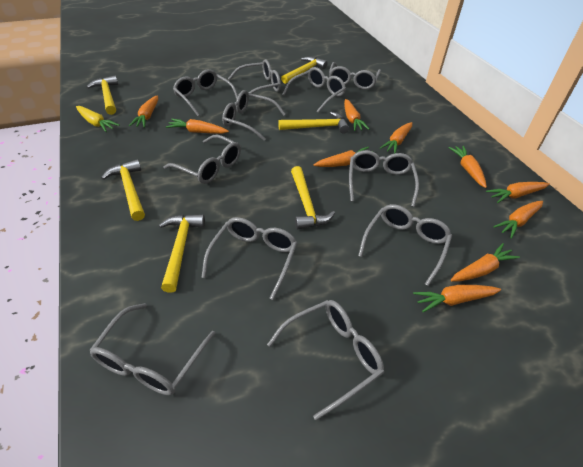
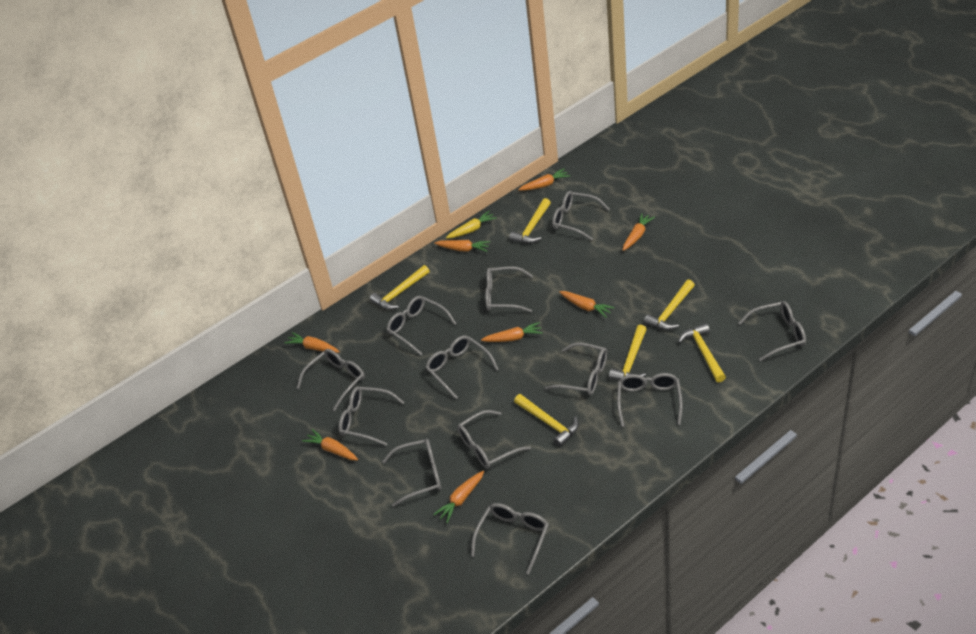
grey glasses: 11 -> 12
orange carrot: 10 -> 8

